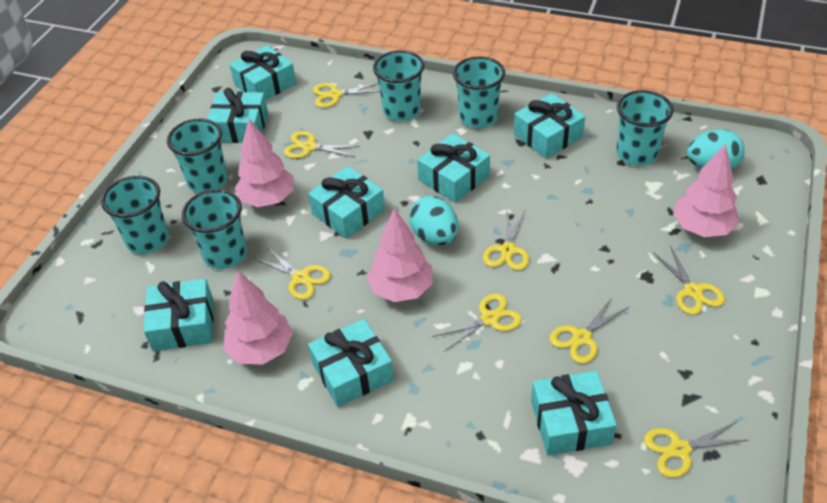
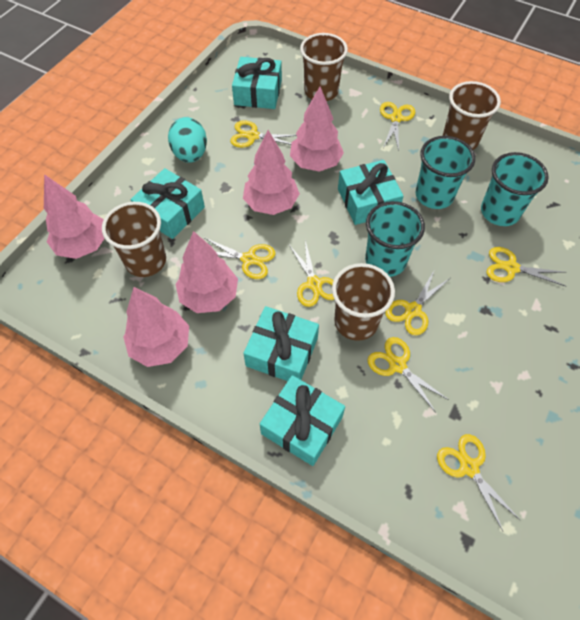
brown cup: 0 -> 4
pink tree: 4 -> 5
turquoise cup: 6 -> 3
turquoise egg: 2 -> 1
turquoise gift: 8 -> 5

